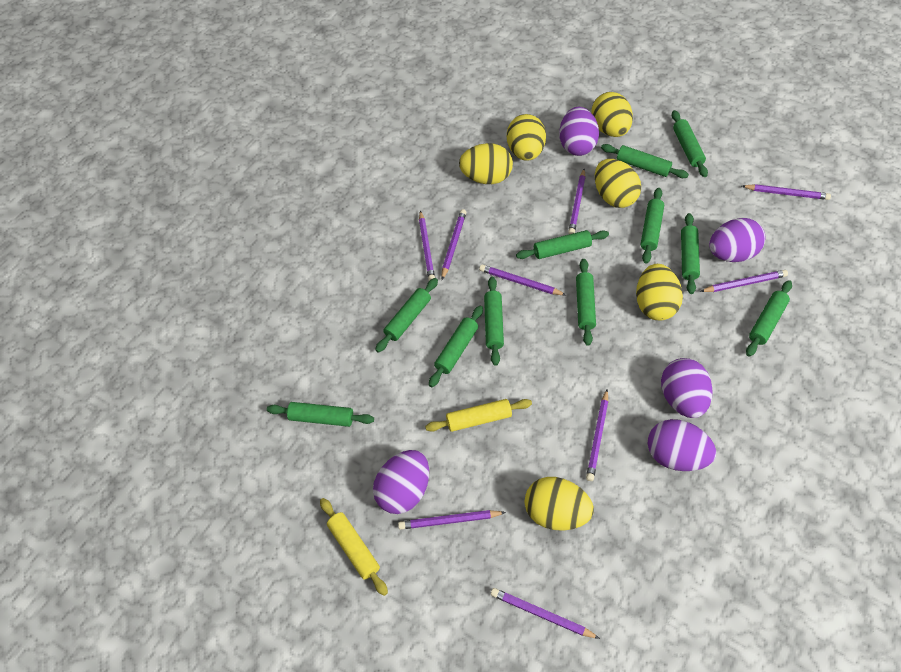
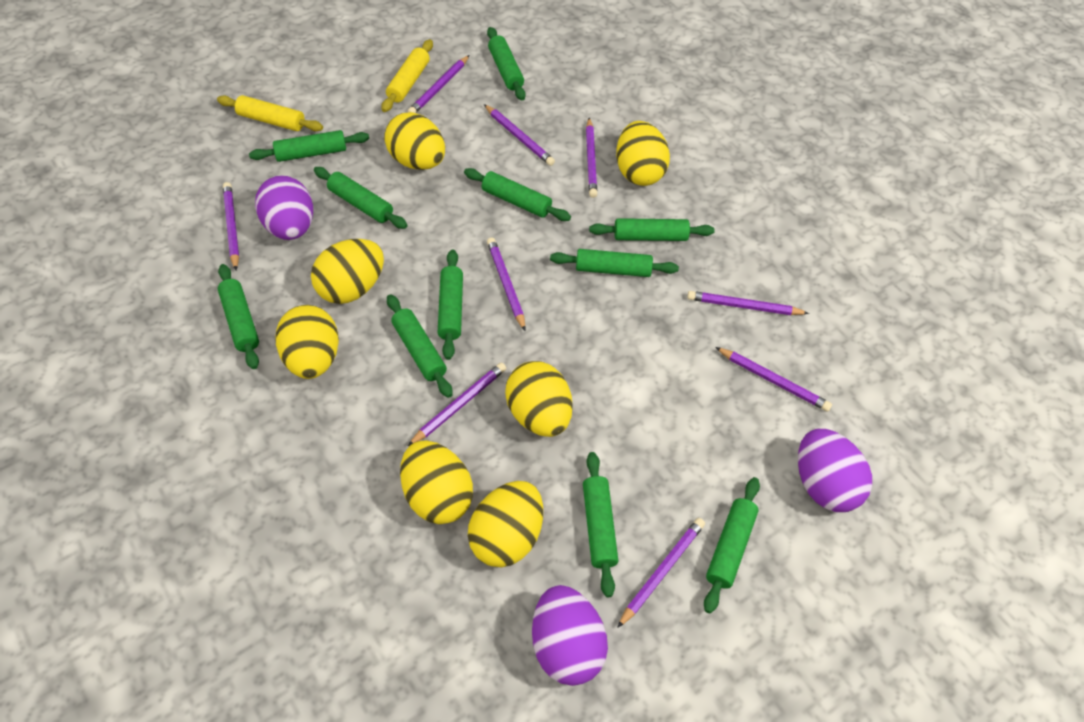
purple egg: 5 -> 3
yellow egg: 6 -> 7

